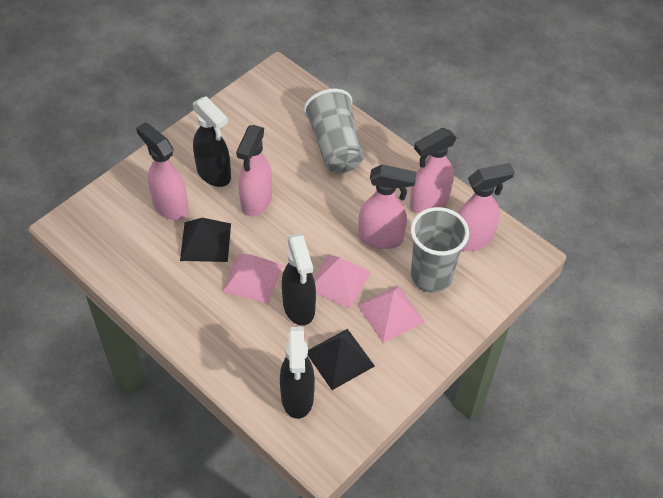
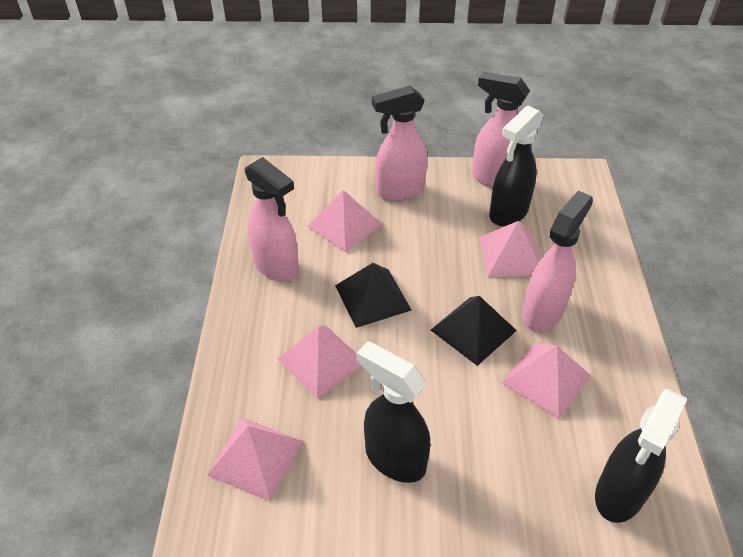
grey cup: 2 -> 0
pink pyramid: 3 -> 5
pink spray bottle: 5 -> 4

